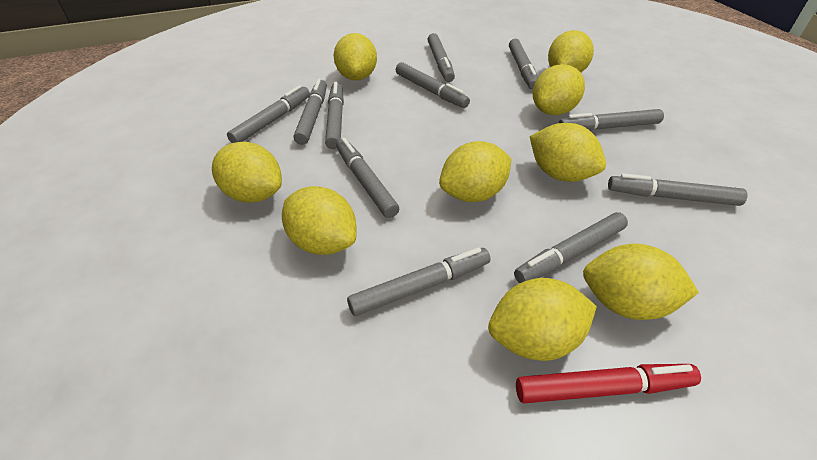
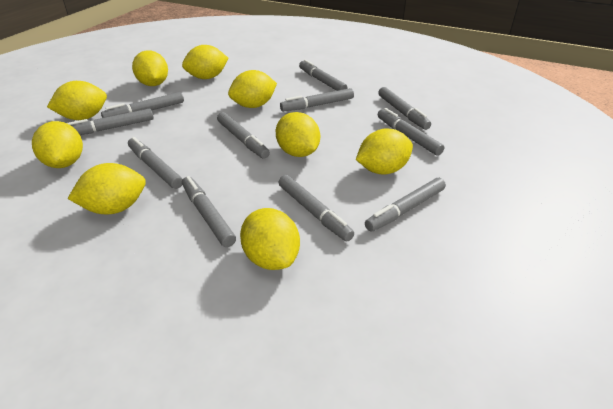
red marker: 1 -> 0

